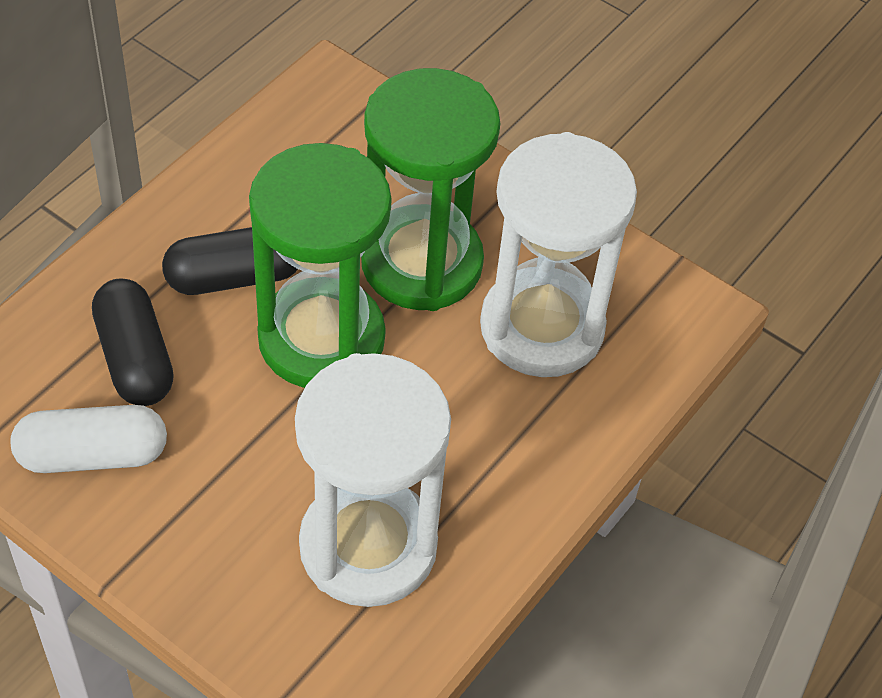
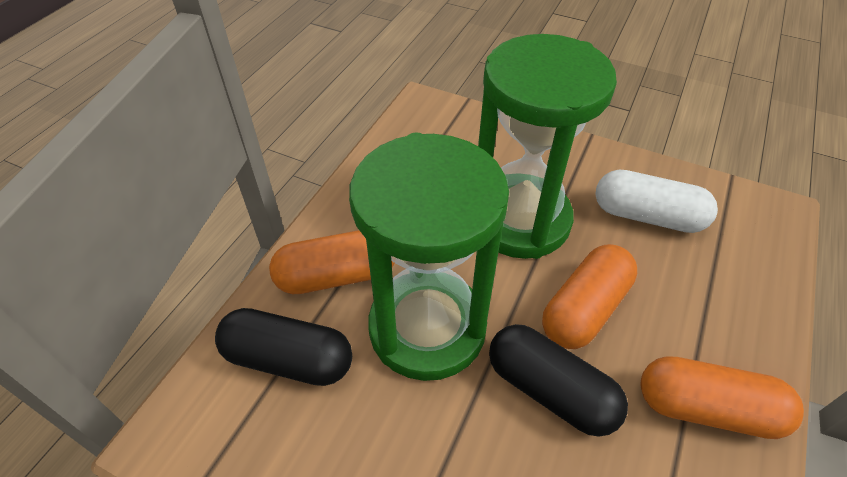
orange capsule: 0 -> 3
white hourglass: 2 -> 0

